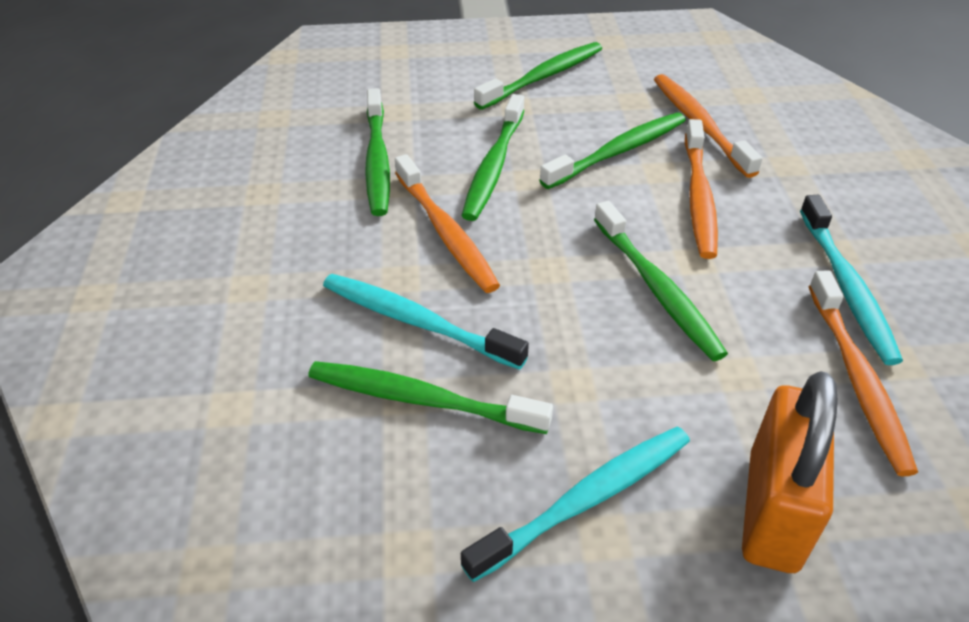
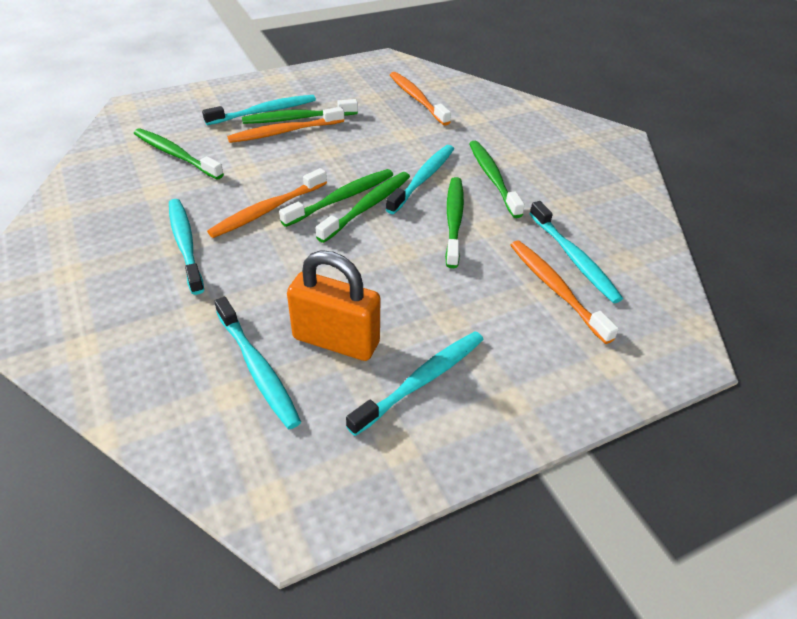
turquoise toothbrush: 3 -> 6

